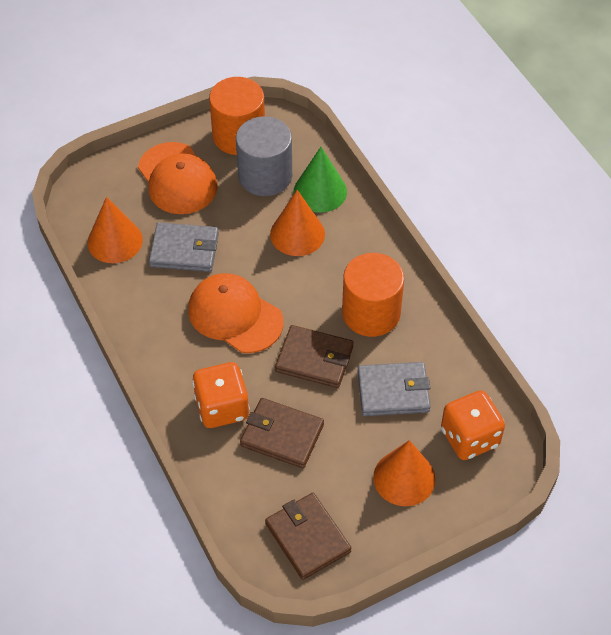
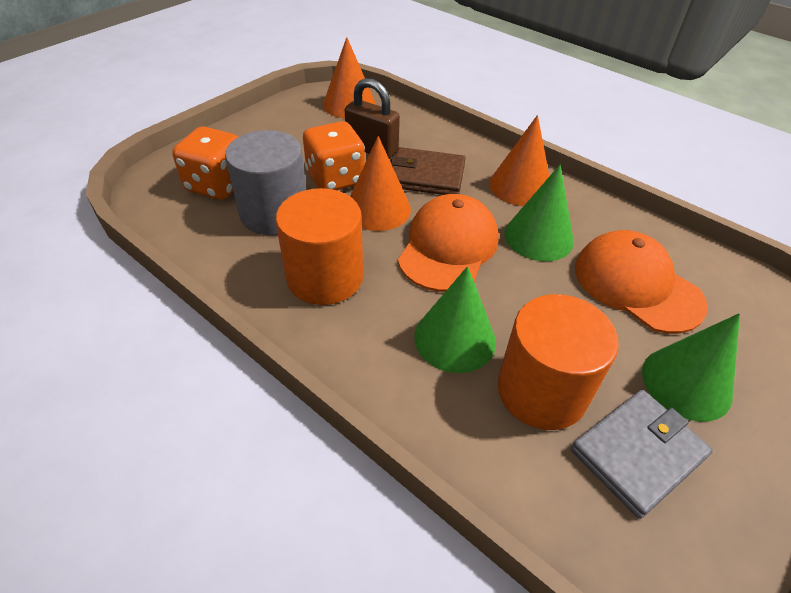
brown padlock: 0 -> 1
brown wallet: 3 -> 1
green cone: 1 -> 3
grey wallet: 2 -> 1

